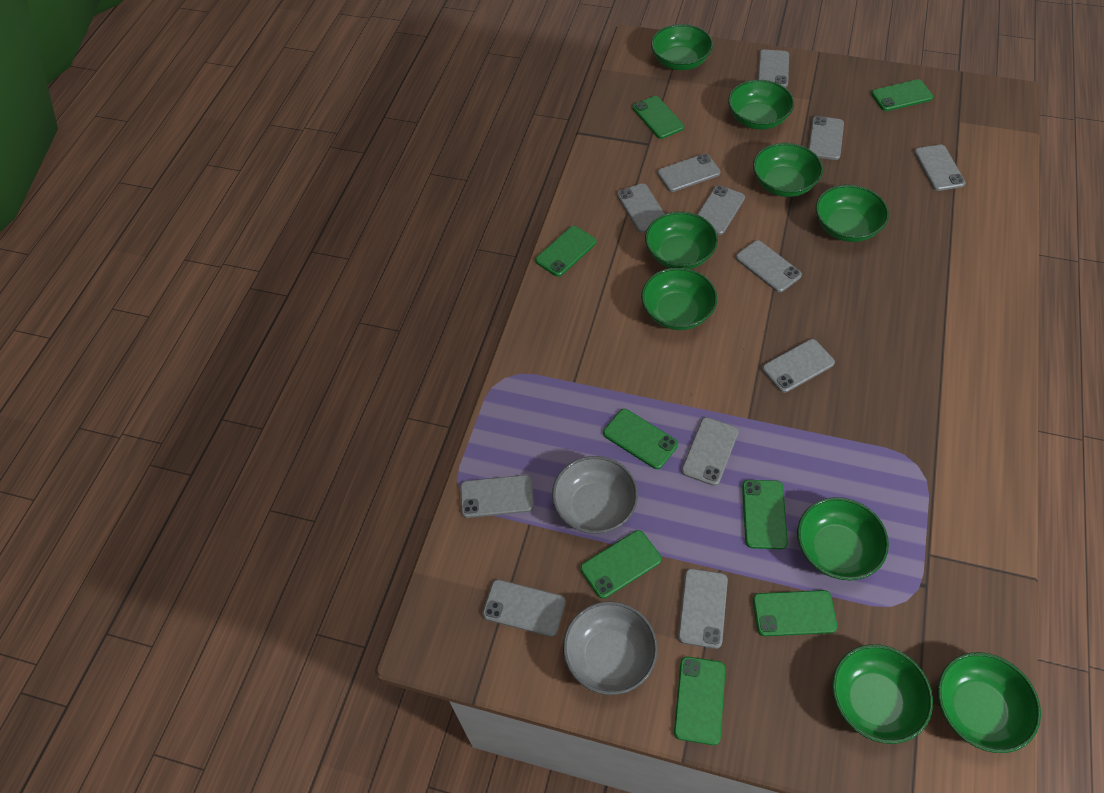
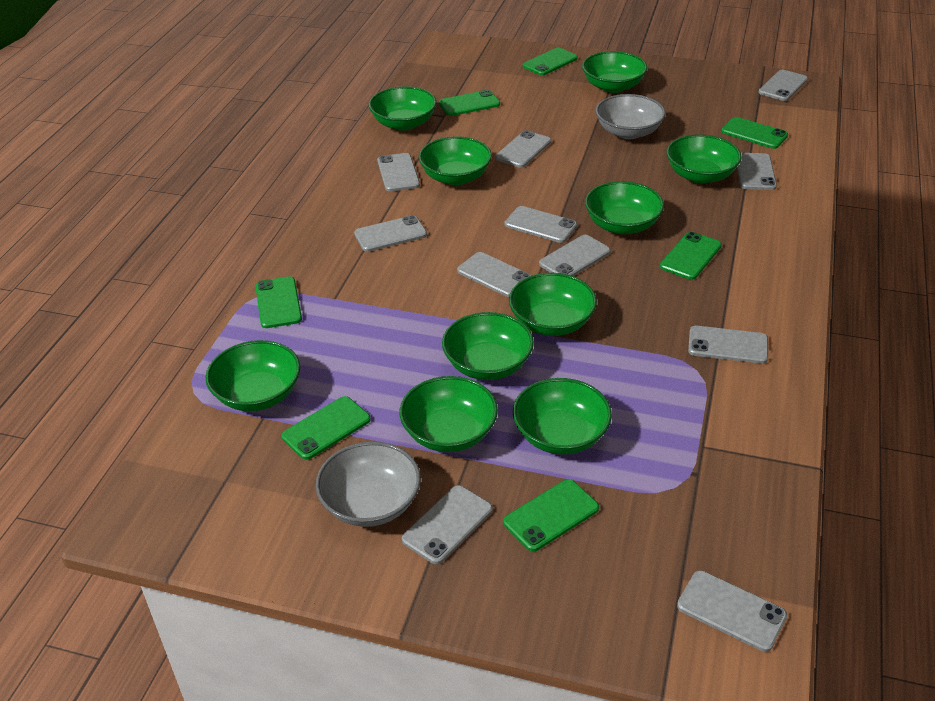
green bowl: 9 -> 10
green phone: 8 -> 7
grey phone: 12 -> 11

